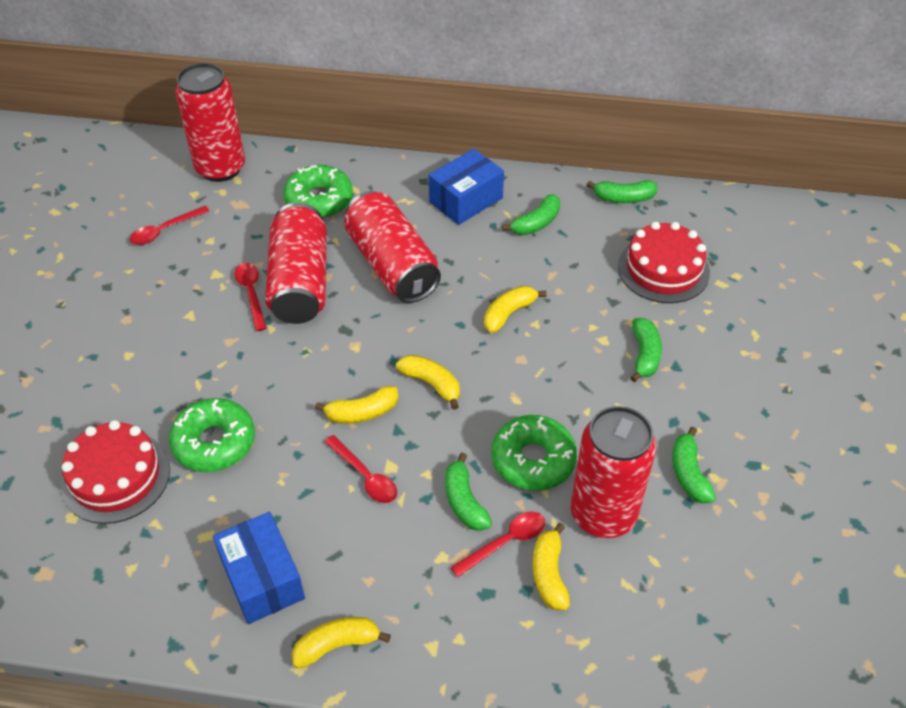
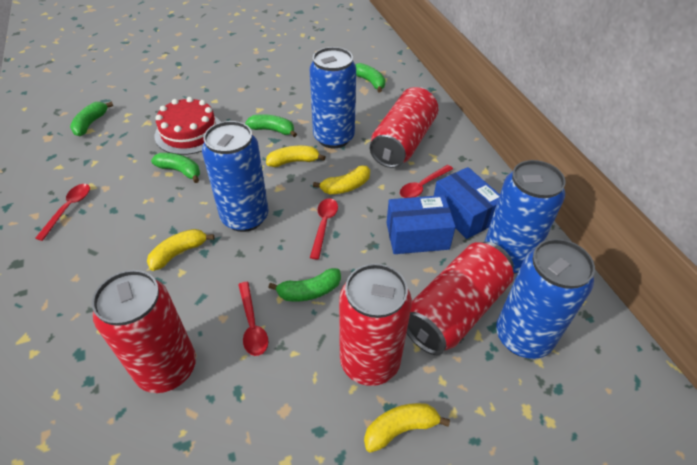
blue can: 0 -> 4
green donut: 3 -> 0
red cake: 2 -> 1
yellow banana: 5 -> 4

